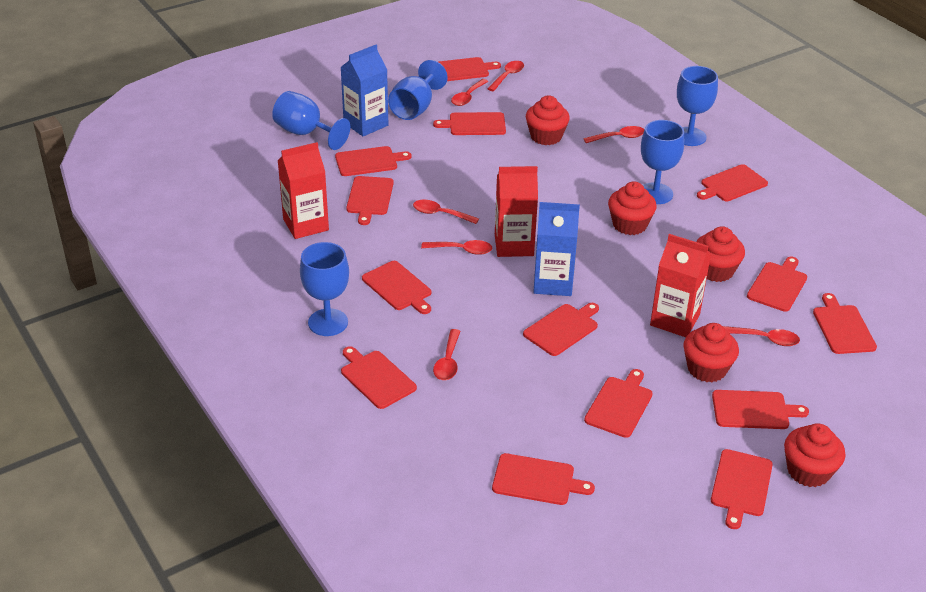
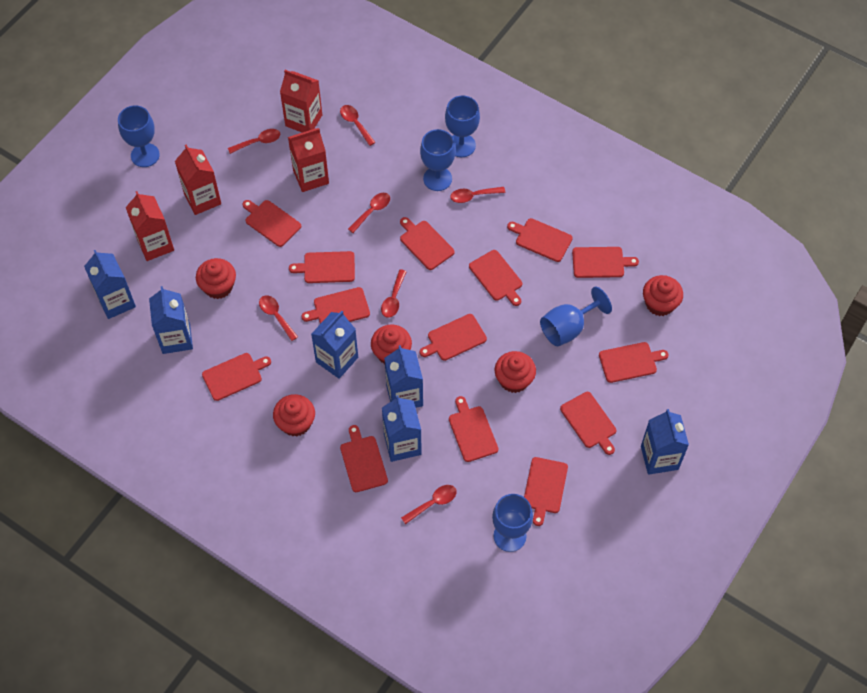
blue carton: 2 -> 6
red carton: 3 -> 4

